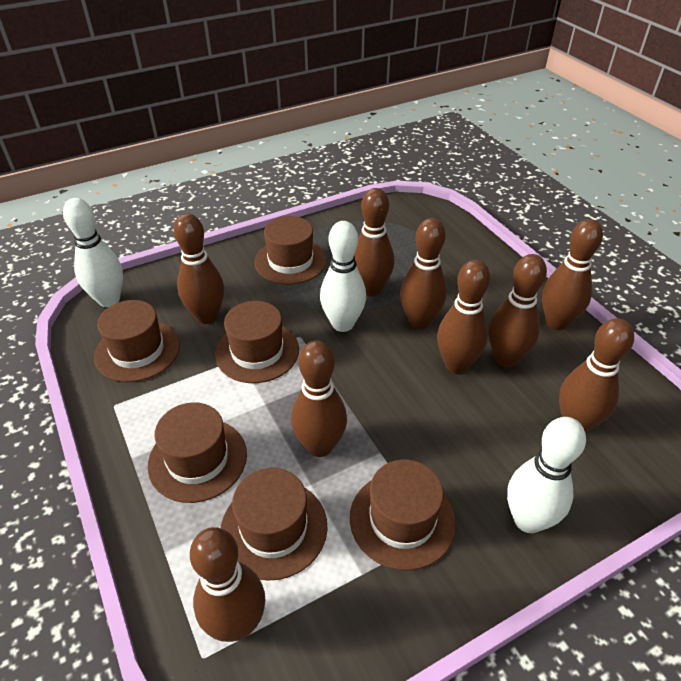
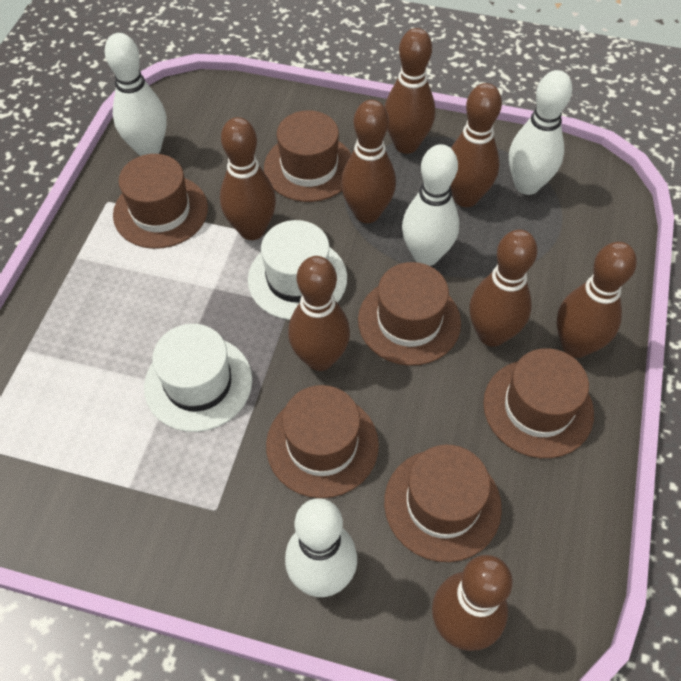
brown bowling pin: 9 -> 8
white bowling pin: 3 -> 4
white hat: 0 -> 2

